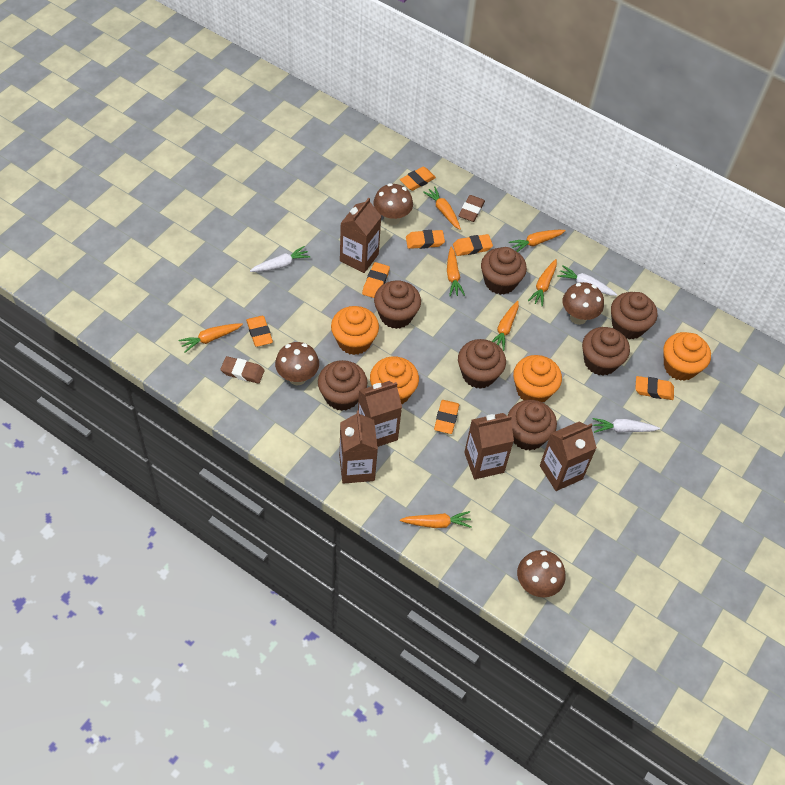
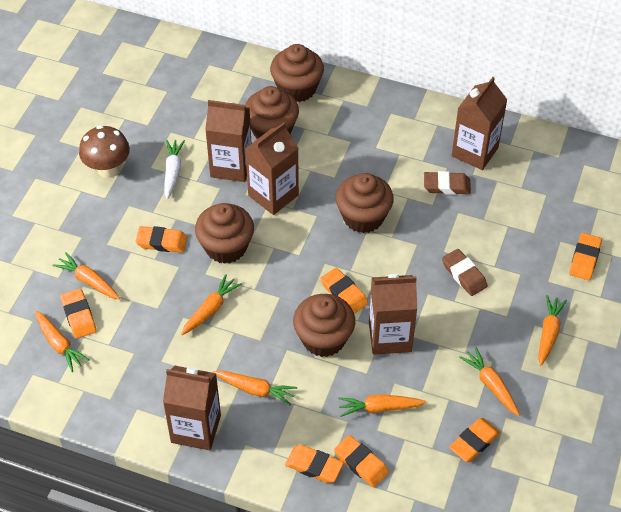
brown cupcake: 7 -> 5
brown mushroom: 4 -> 1
orange cupcake: 4 -> 0
white carrot: 3 -> 1

